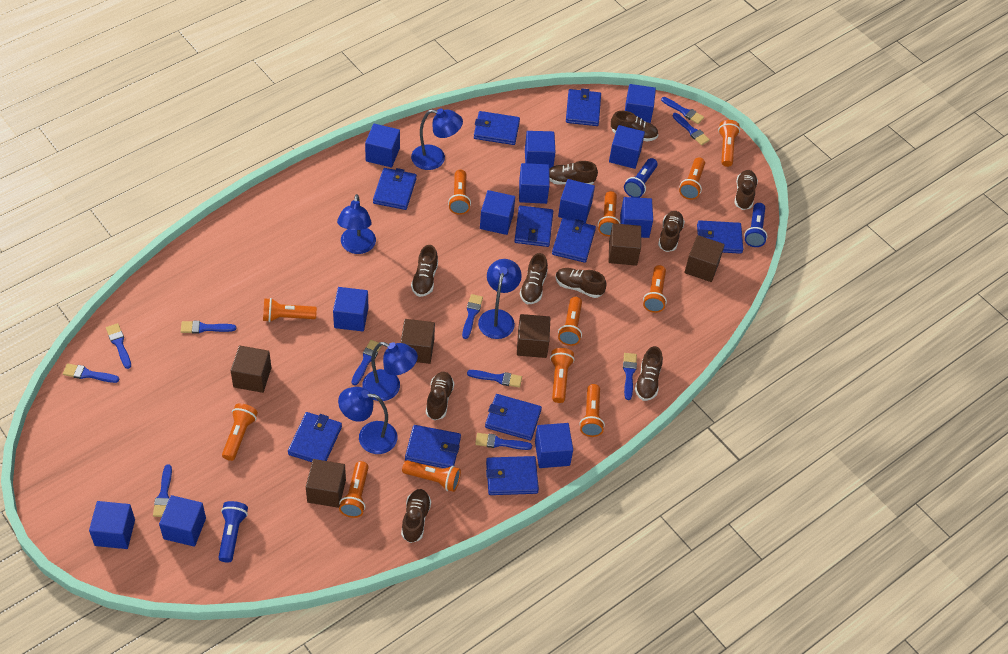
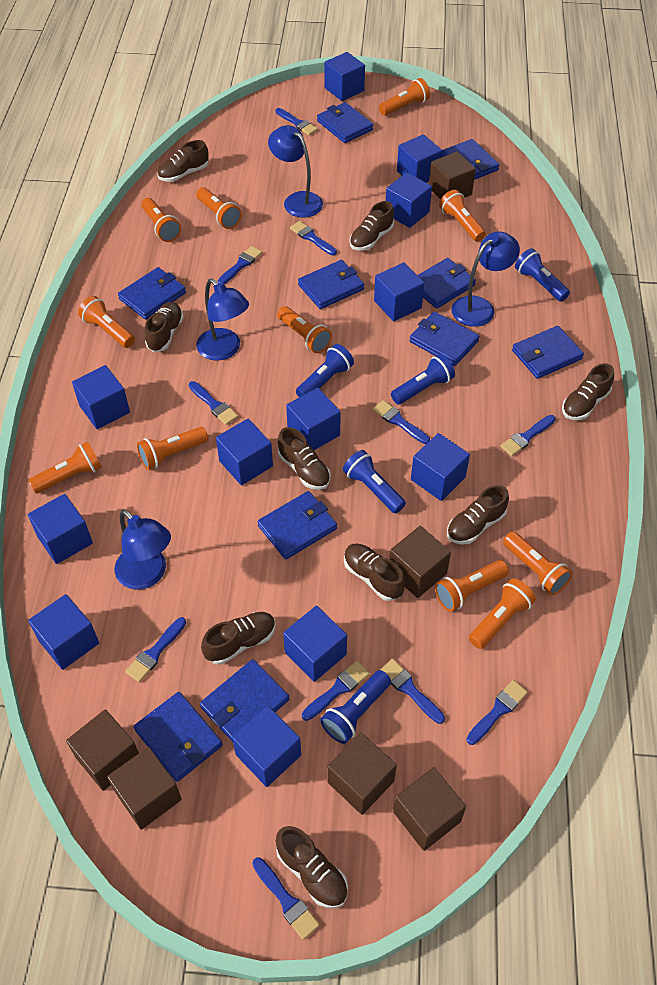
blue flashlight: 3 -> 5
blue lamp: 5 -> 4
brown shoe: 10 -> 9
orange flashlight: 12 -> 11

